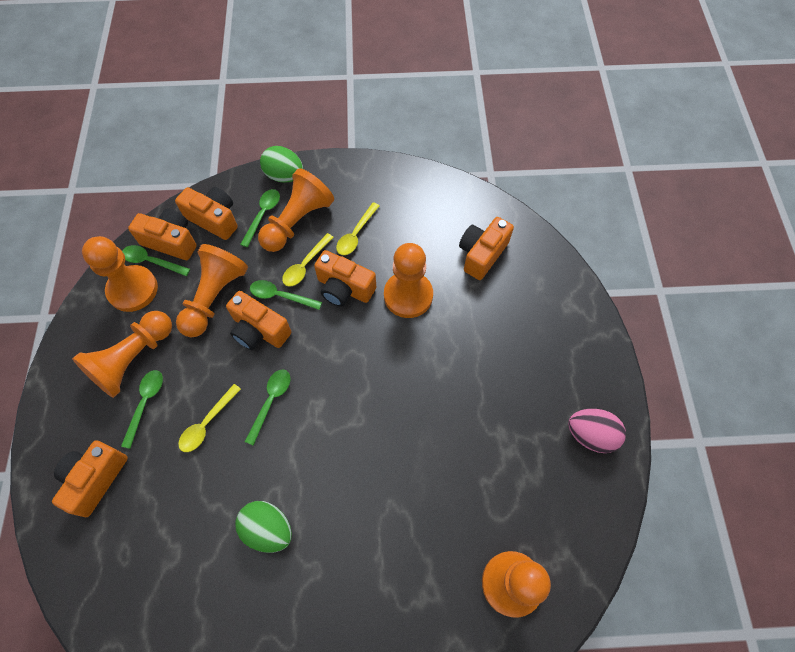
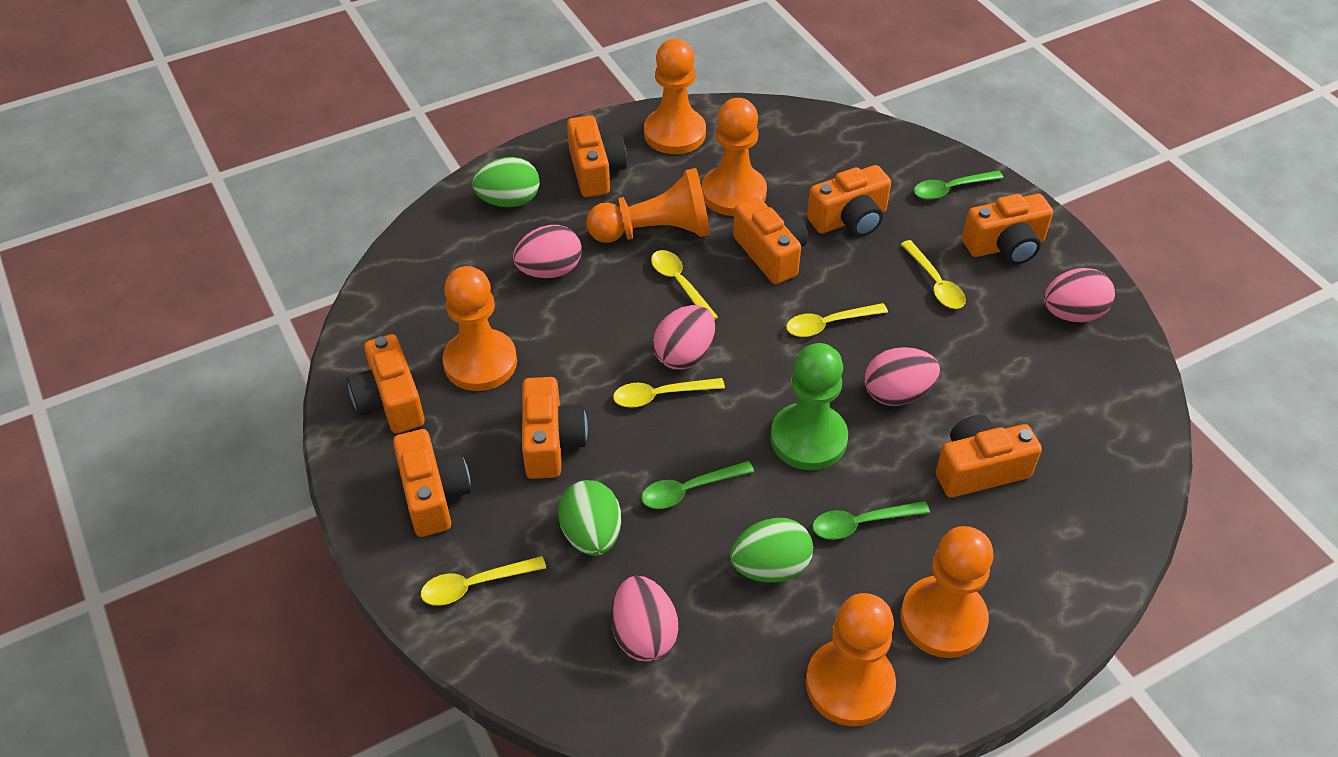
green egg: 2 -> 3
green pawn: 0 -> 1
green spoon: 5 -> 3
orange camera: 6 -> 8
pink egg: 1 -> 5
yellow spoon: 3 -> 5

